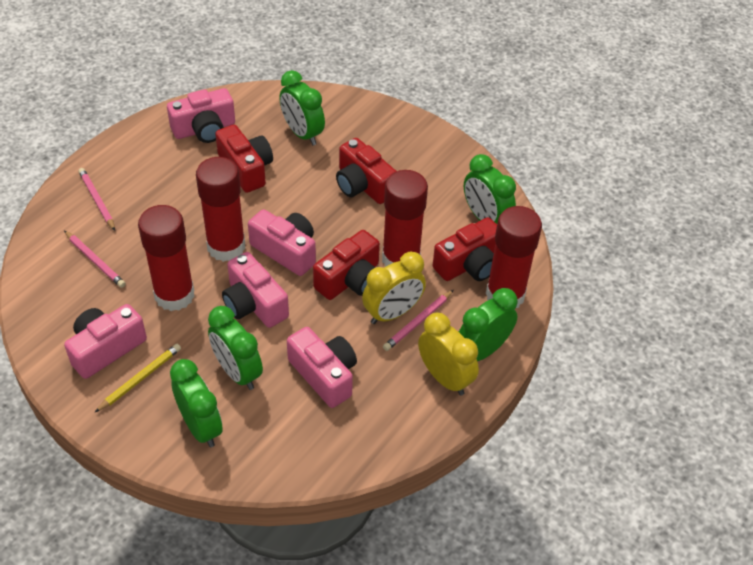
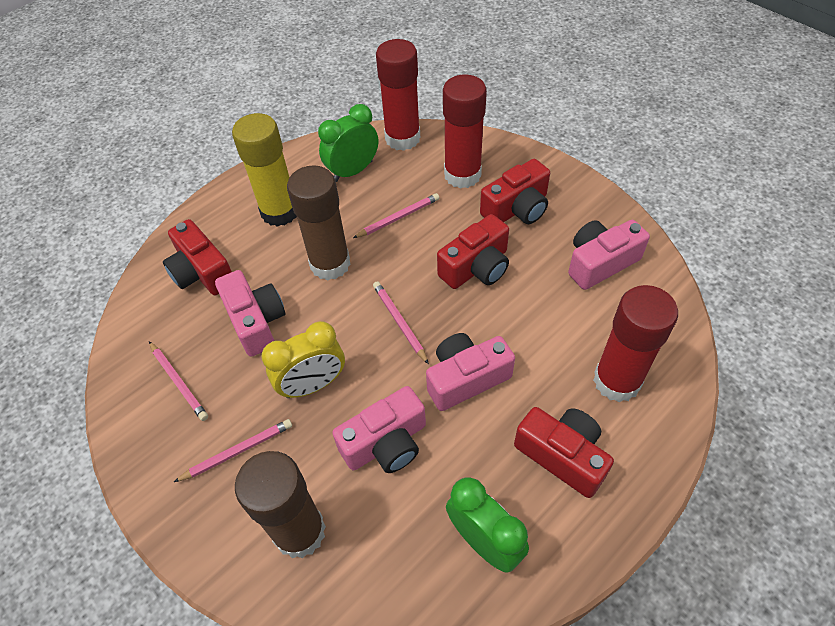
brown glue stick: 0 -> 2
green clock: 5 -> 2
pink camera: 5 -> 4
pink pencil: 3 -> 4
red glue stick: 4 -> 3
yellow clock: 2 -> 1
yellow glue stick: 0 -> 1
yellow pencil: 1 -> 0

